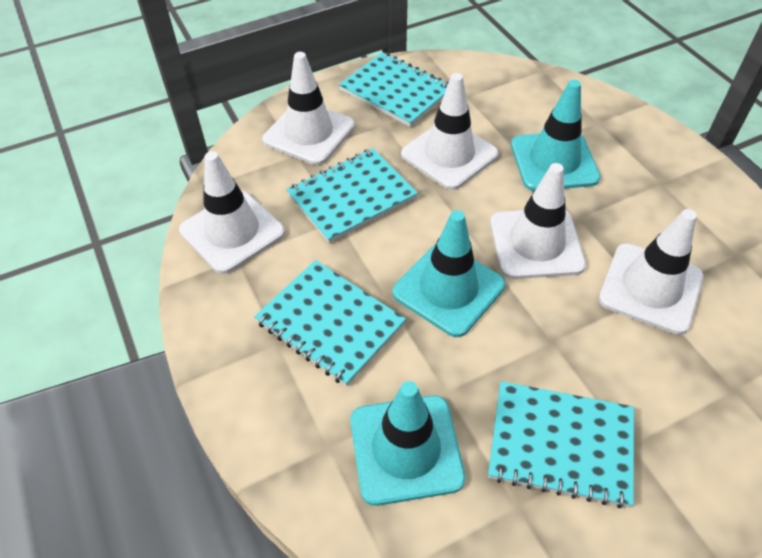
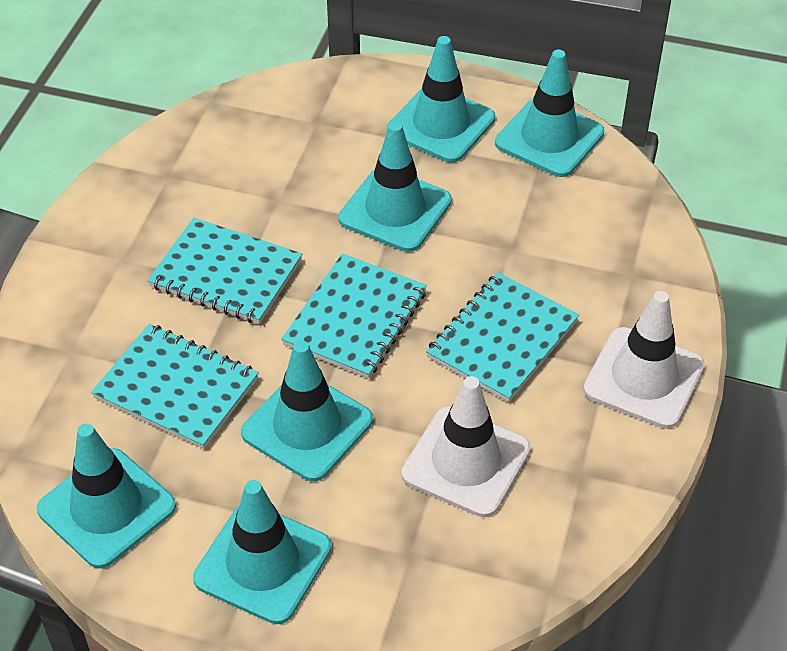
turquoise traffic cone: 3 -> 6
white traffic cone: 5 -> 2

